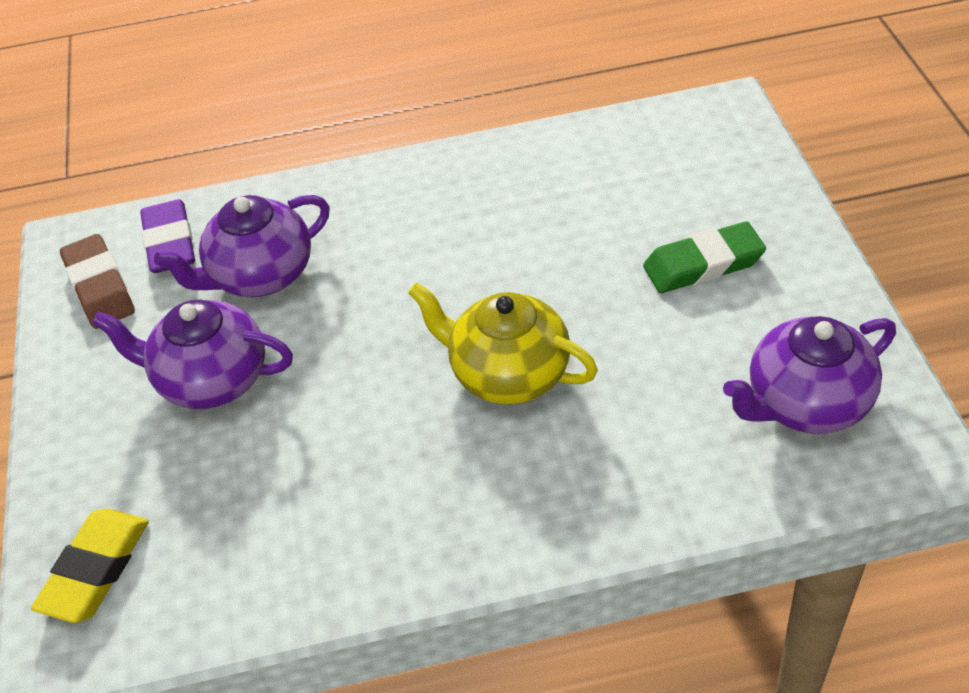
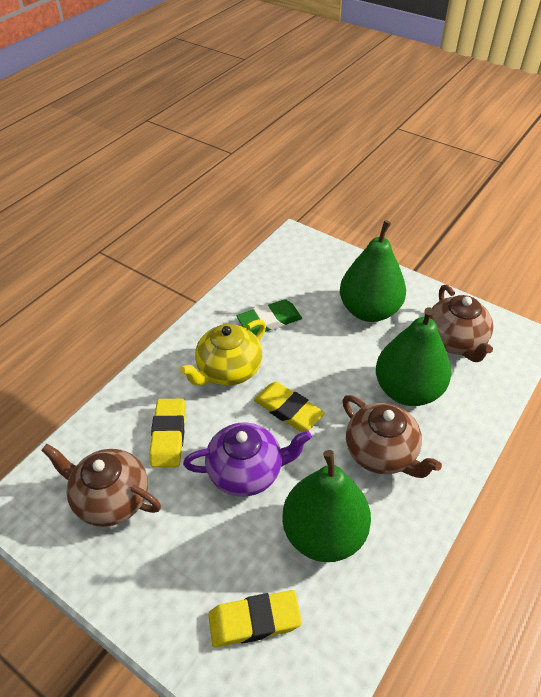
brown eraser: 1 -> 0
brown teapot: 0 -> 3
green pear: 0 -> 3
purple eraser: 1 -> 0
purple teapot: 3 -> 1
yellow eraser: 1 -> 3

